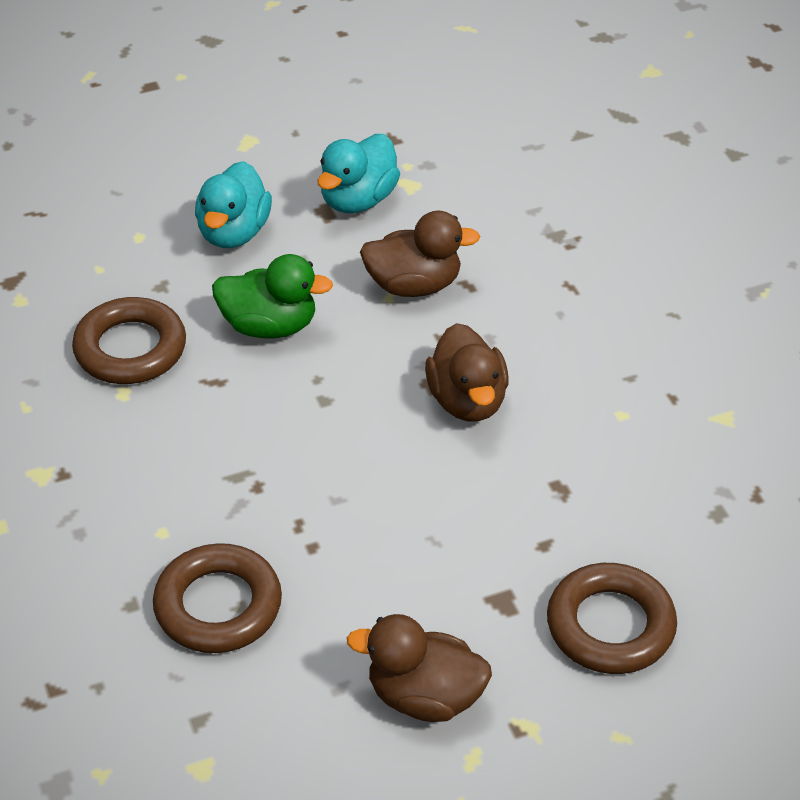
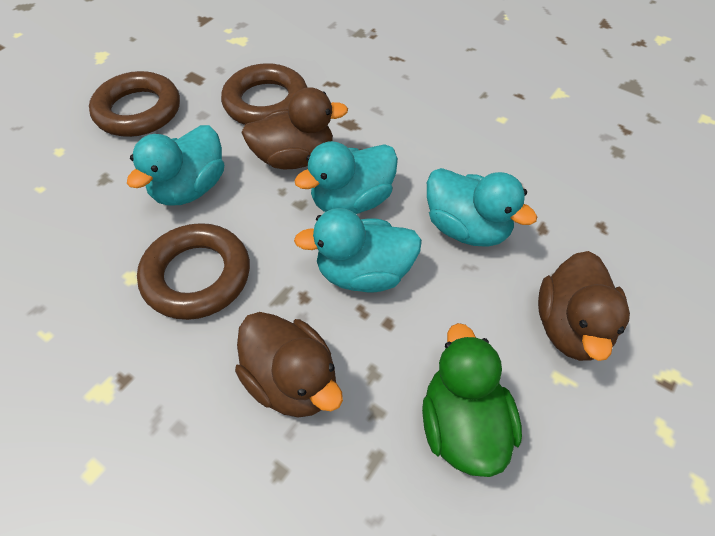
turquoise duck: 2 -> 4

